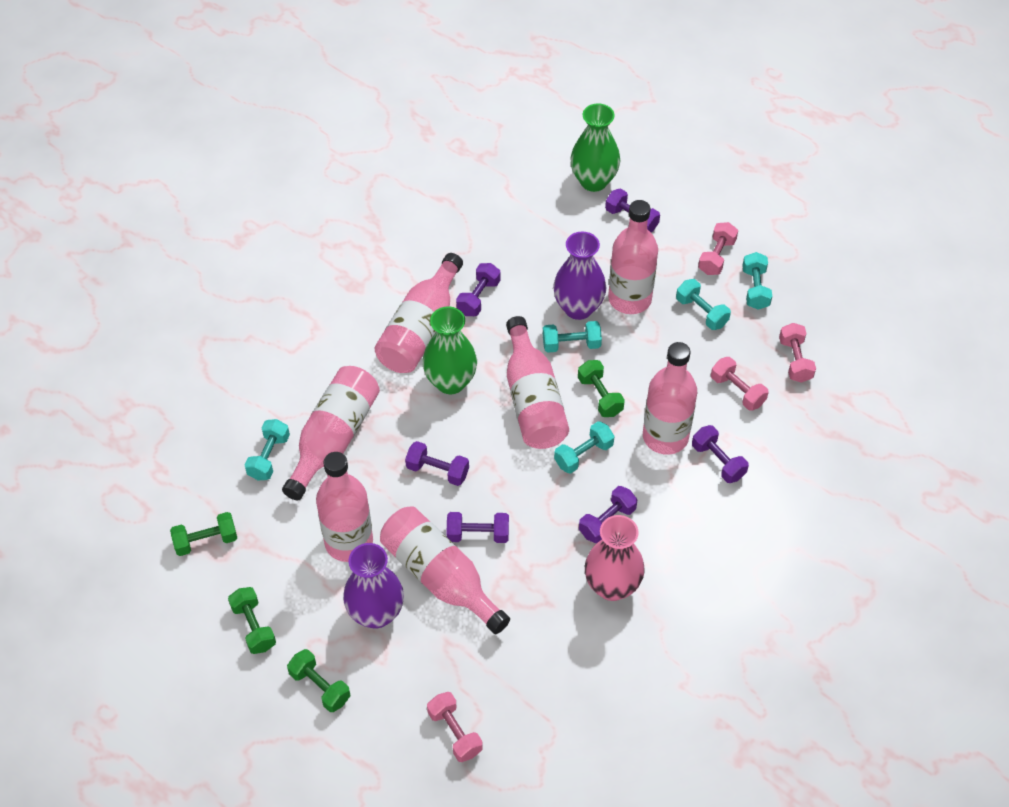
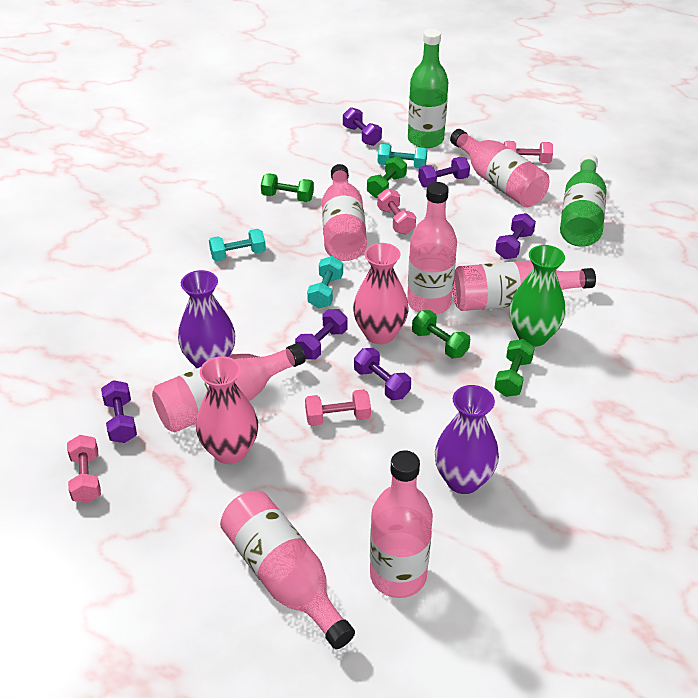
green bottle: 0 -> 2
green vase: 2 -> 1
pink vase: 1 -> 2
turquoise dumbbell: 5 -> 3

